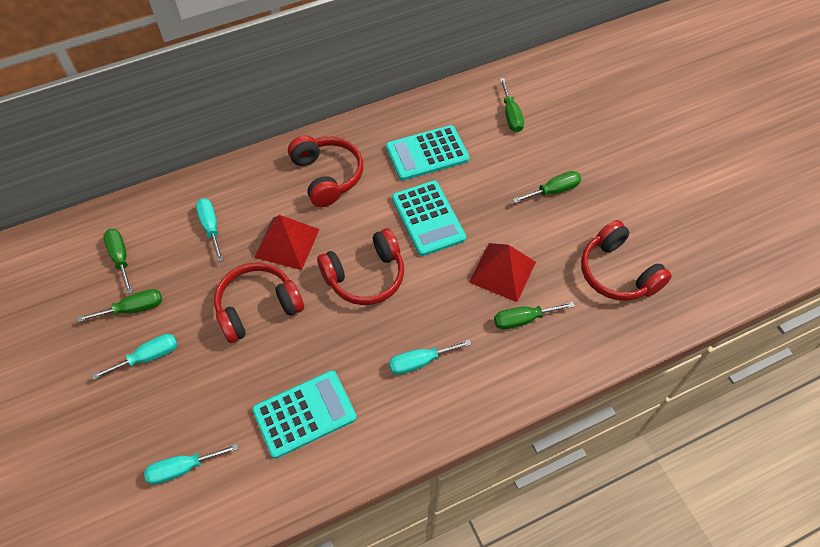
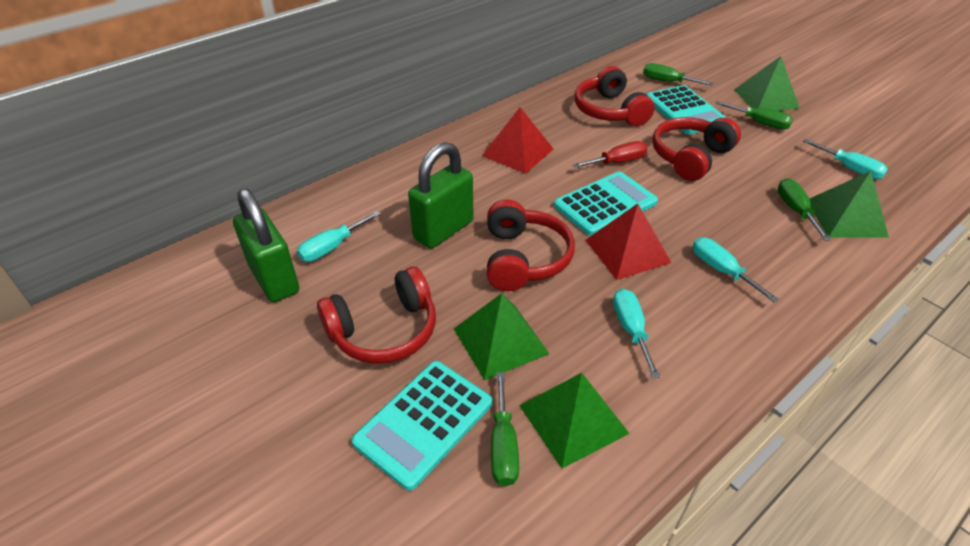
green padlock: 0 -> 2
green pyramid: 0 -> 4
green screwdriver: 5 -> 4
red screwdriver: 0 -> 1

